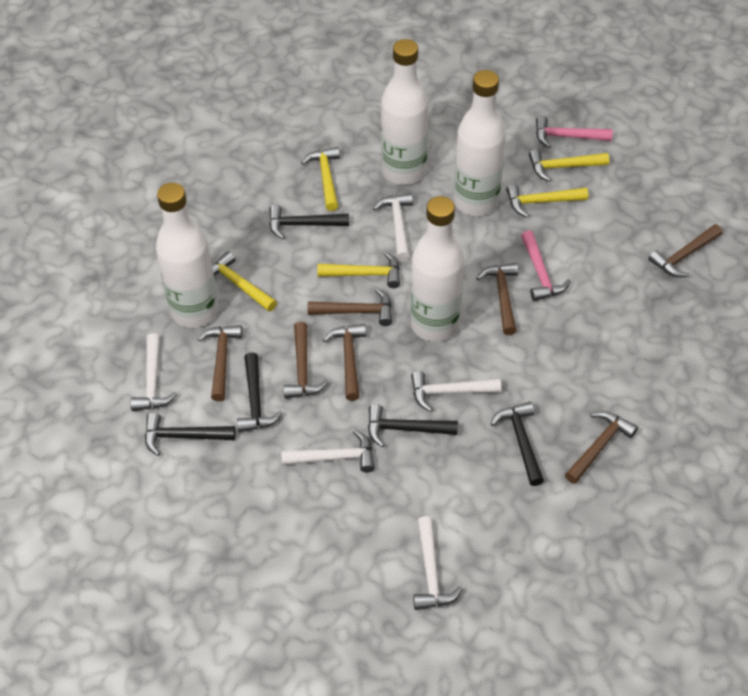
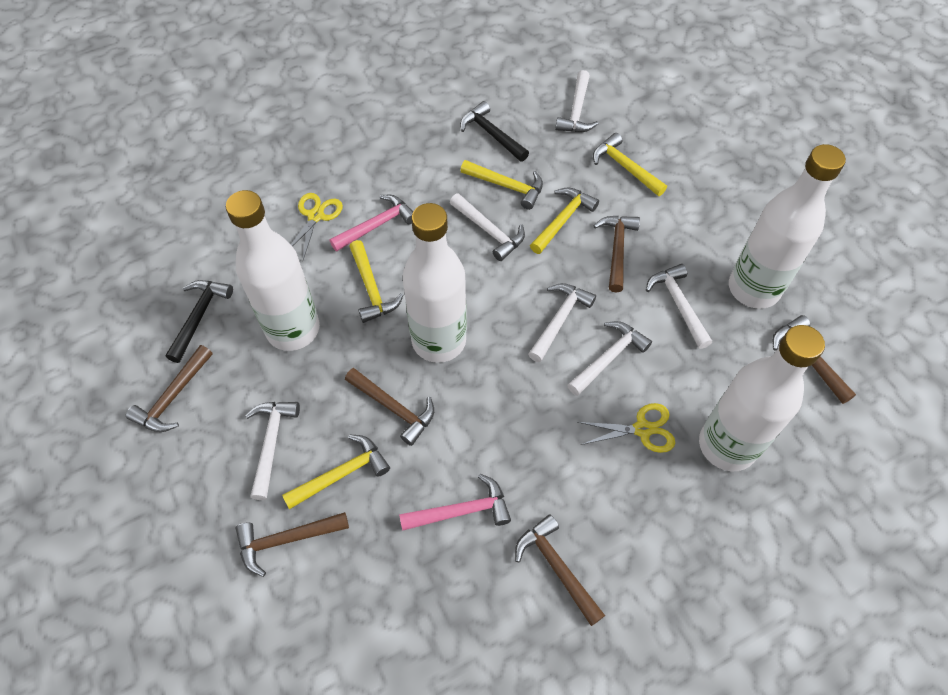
black hammer: 5 -> 2
brown hammer: 7 -> 6
white hammer: 5 -> 6
yellow scissors: 0 -> 2

